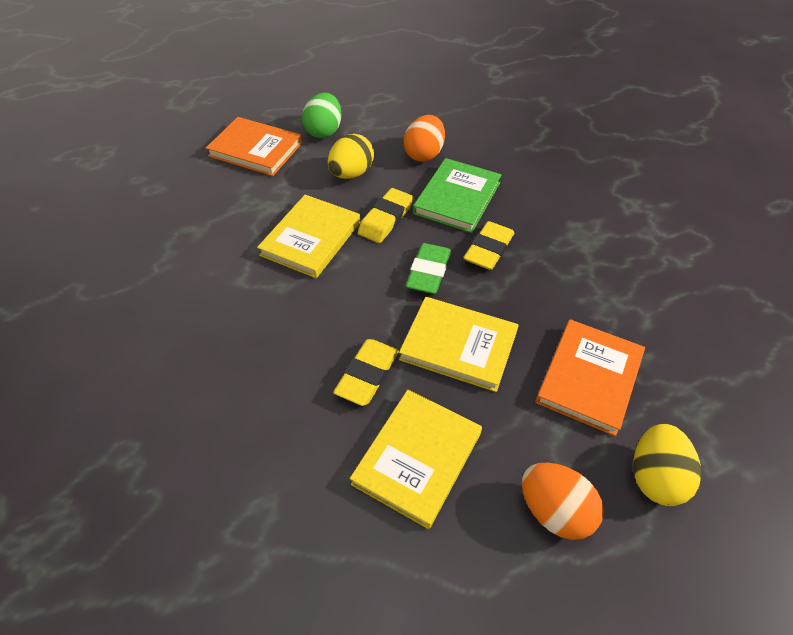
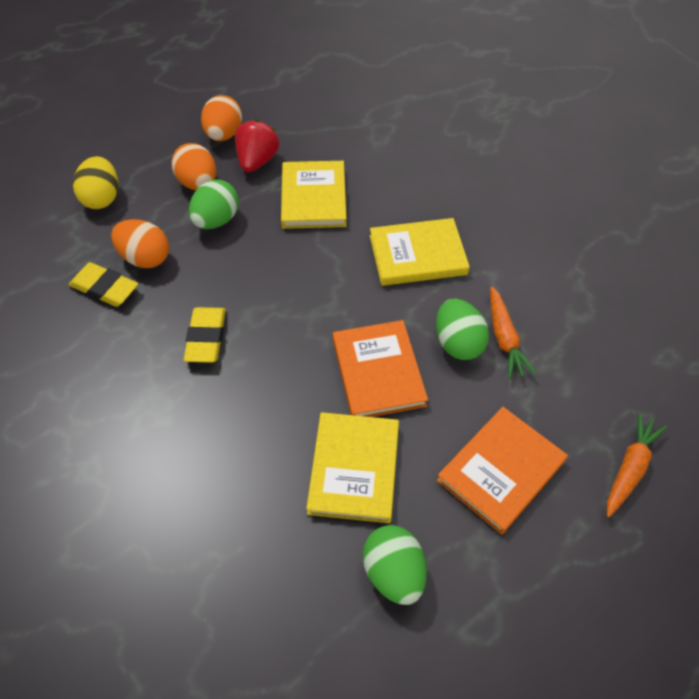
green book: 1 -> 0
green egg: 1 -> 3
green eraser: 1 -> 0
orange carrot: 0 -> 2
orange egg: 2 -> 3
red strawberry: 0 -> 1
yellow egg: 2 -> 1
yellow eraser: 3 -> 2

